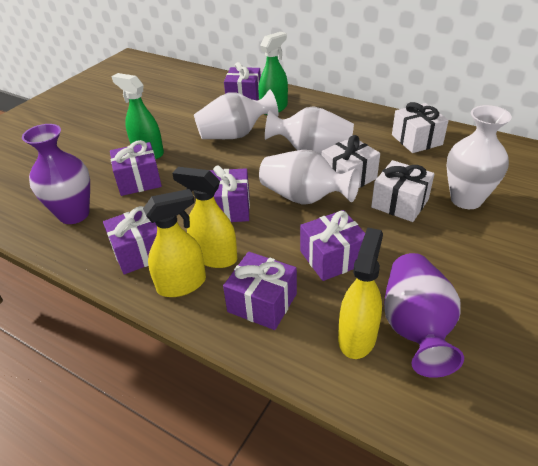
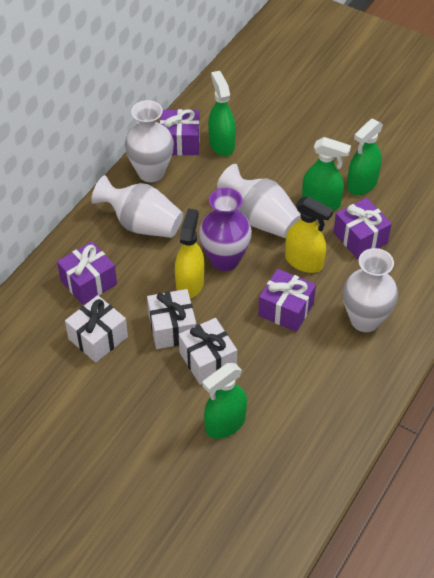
green spray bottle: 2 -> 4
purple gift: 6 -> 4
purple vase: 2 -> 1
yellow spray bottle: 3 -> 2

